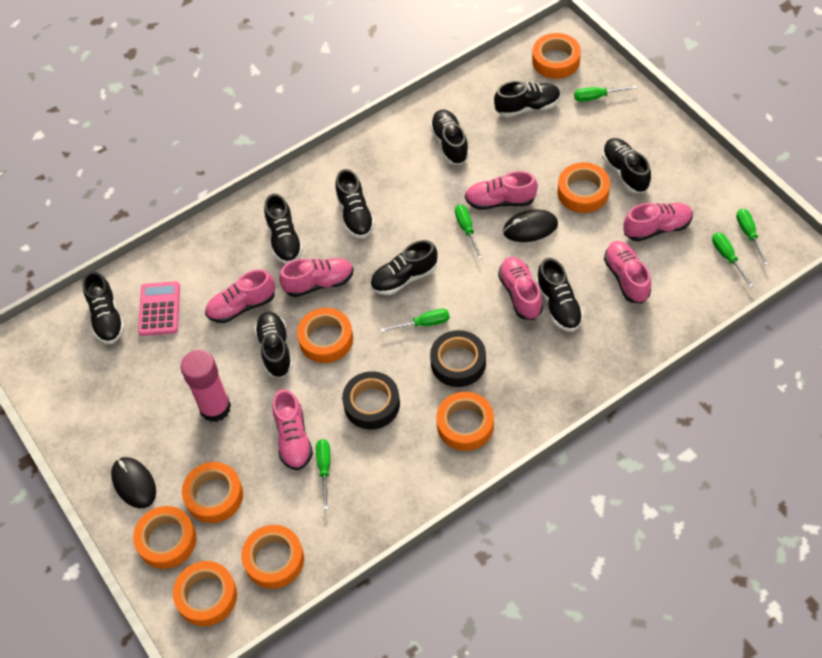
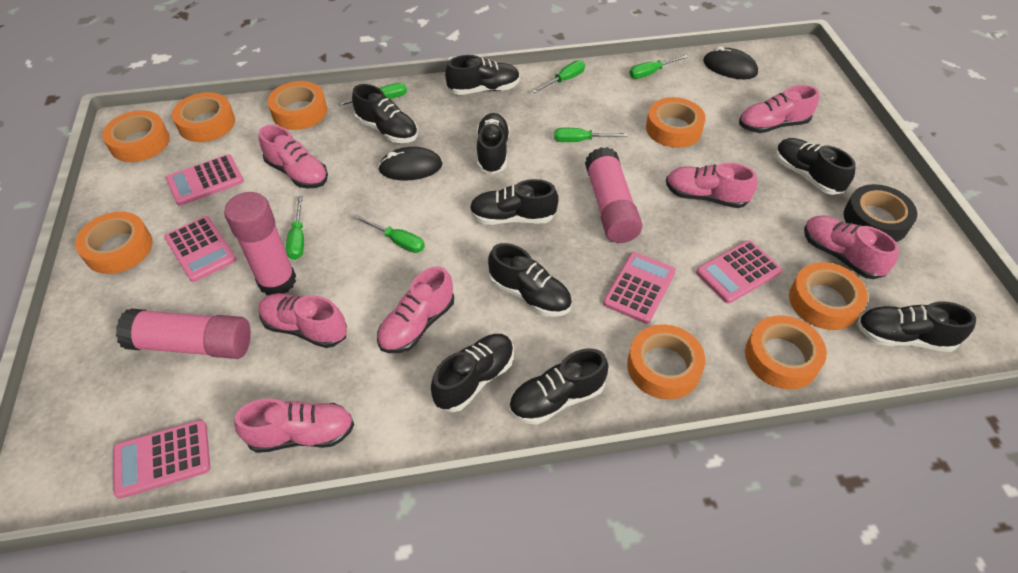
black tape: 2 -> 1
pink calculator: 1 -> 5
pink glue stick: 1 -> 3

